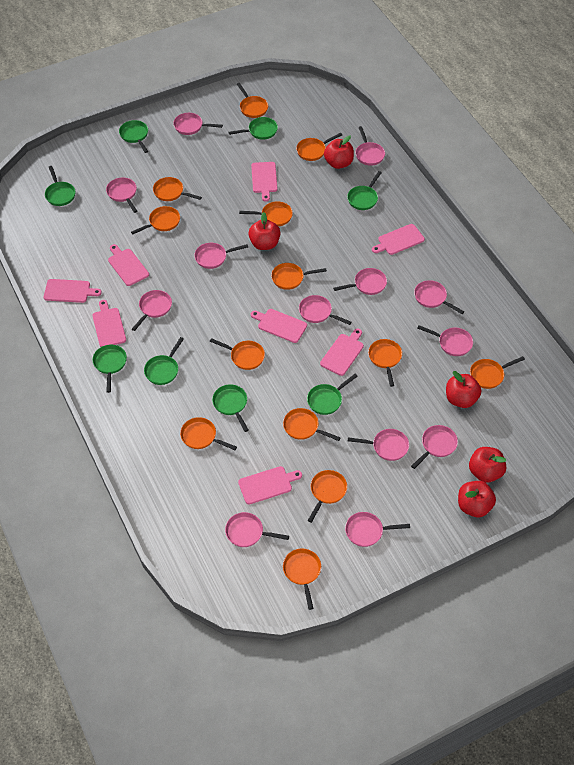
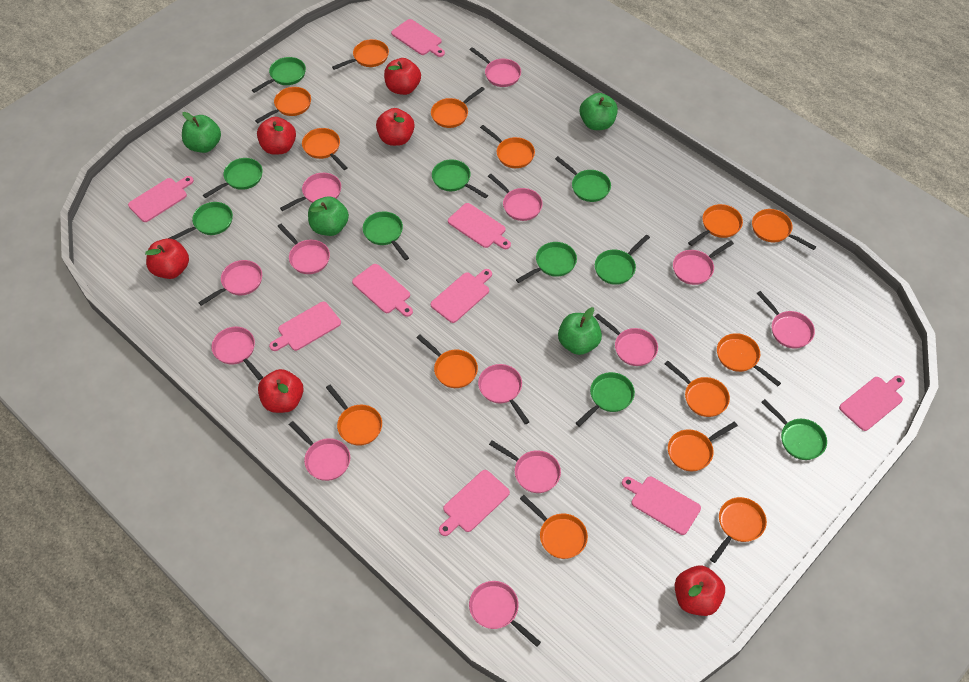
green apple: 0 -> 4
green pan: 8 -> 10
orange pan: 13 -> 14
pink cutting board: 8 -> 9
red apple: 5 -> 6

